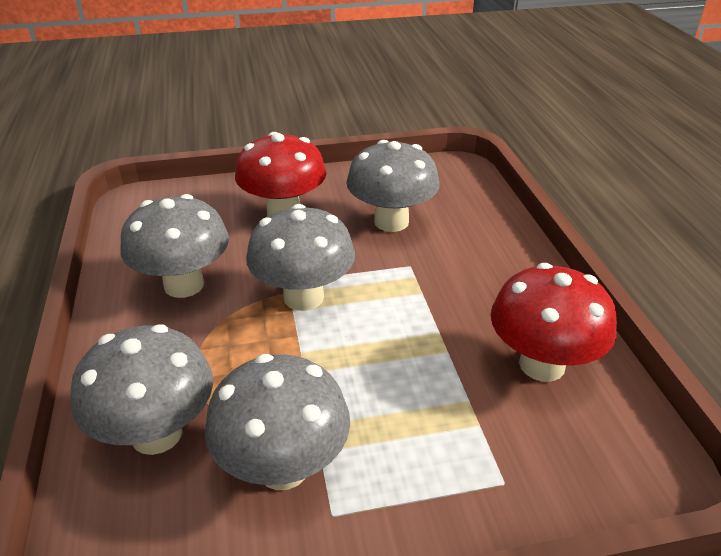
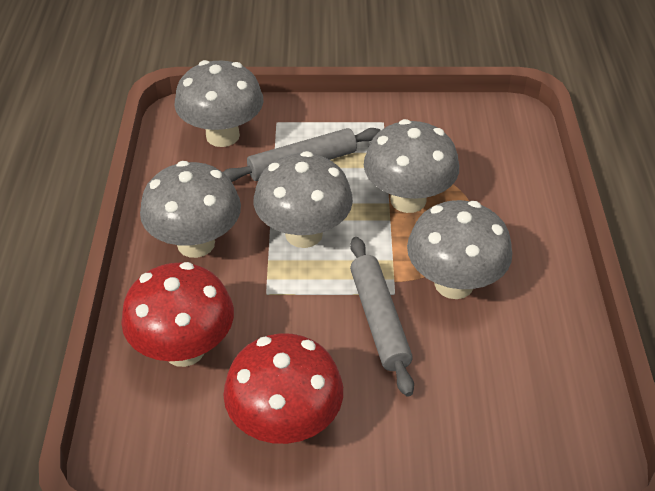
grey rolling pin: 0 -> 2

